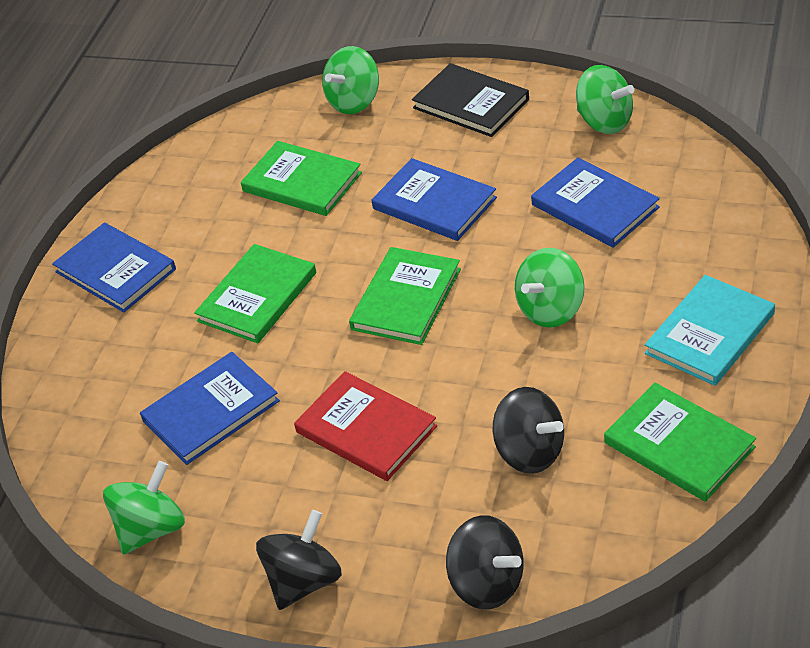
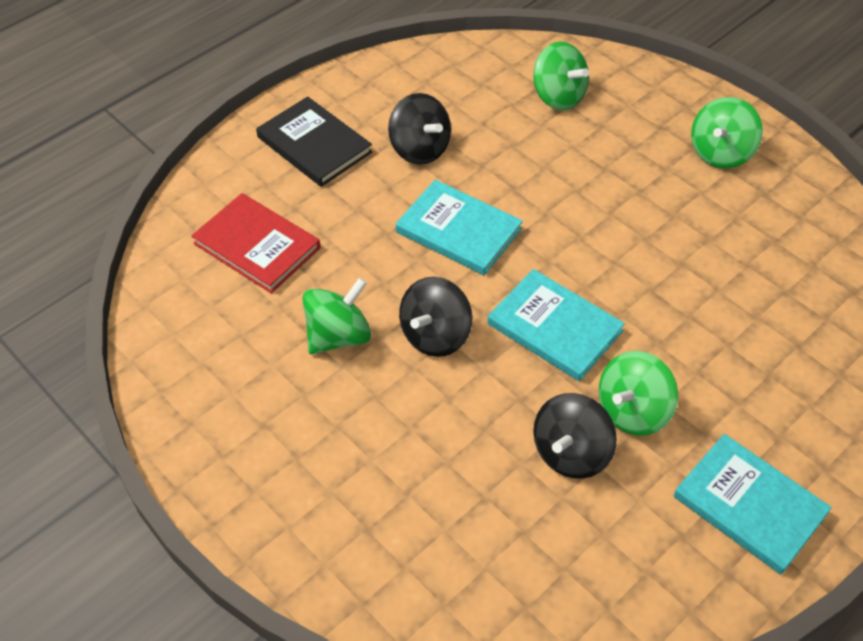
blue book: 4 -> 0
green book: 4 -> 0
turquoise book: 1 -> 3

